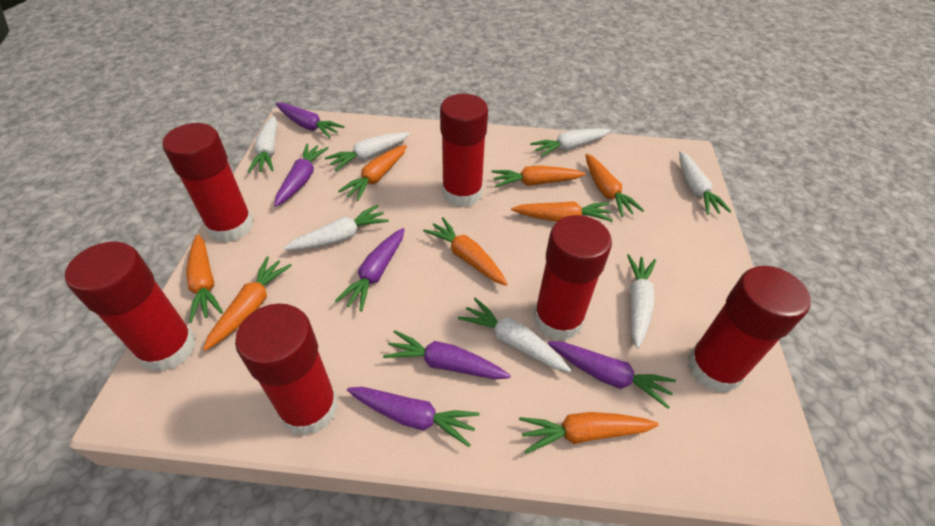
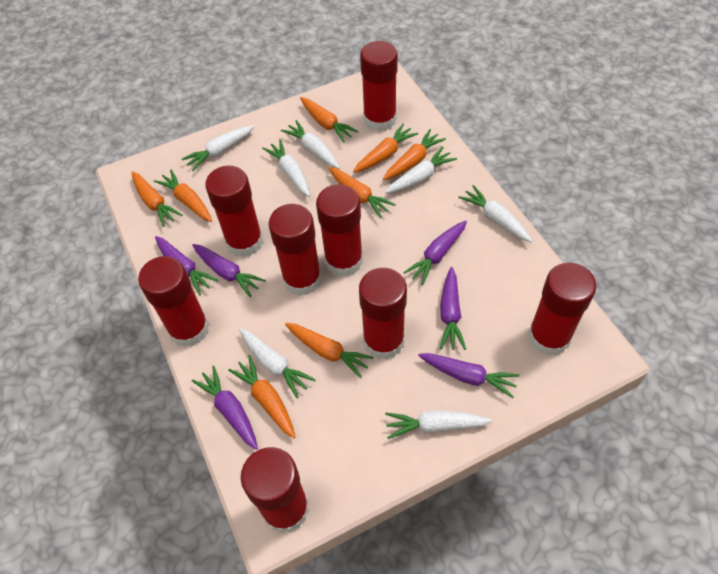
red glue stick: 6 -> 8

